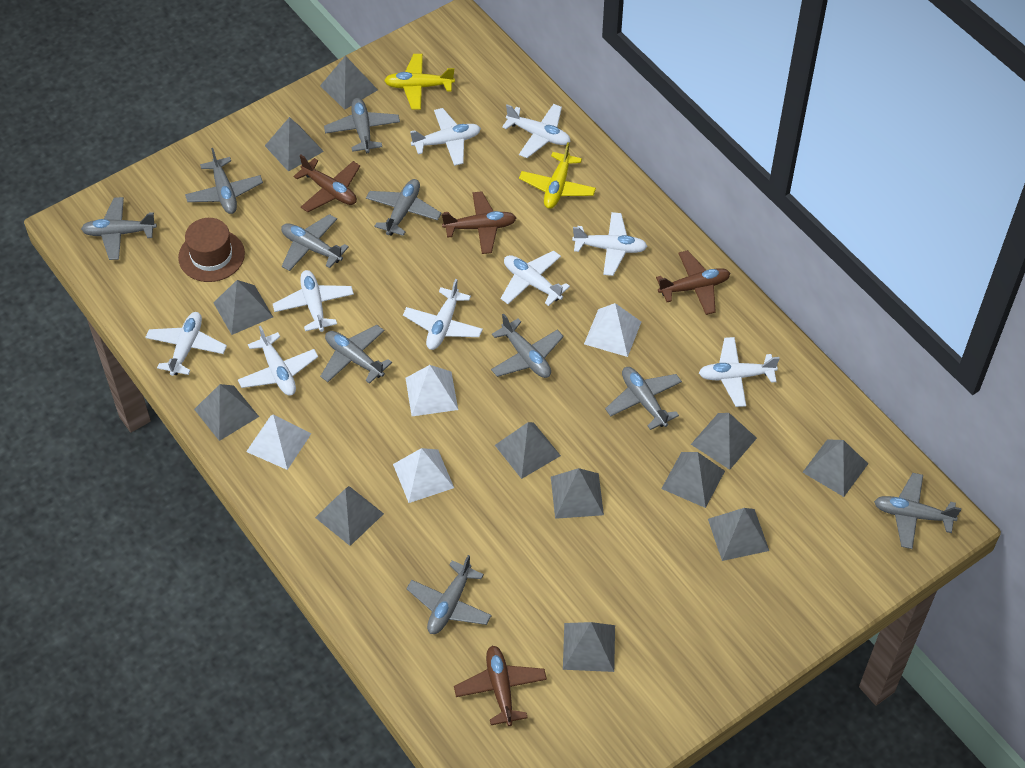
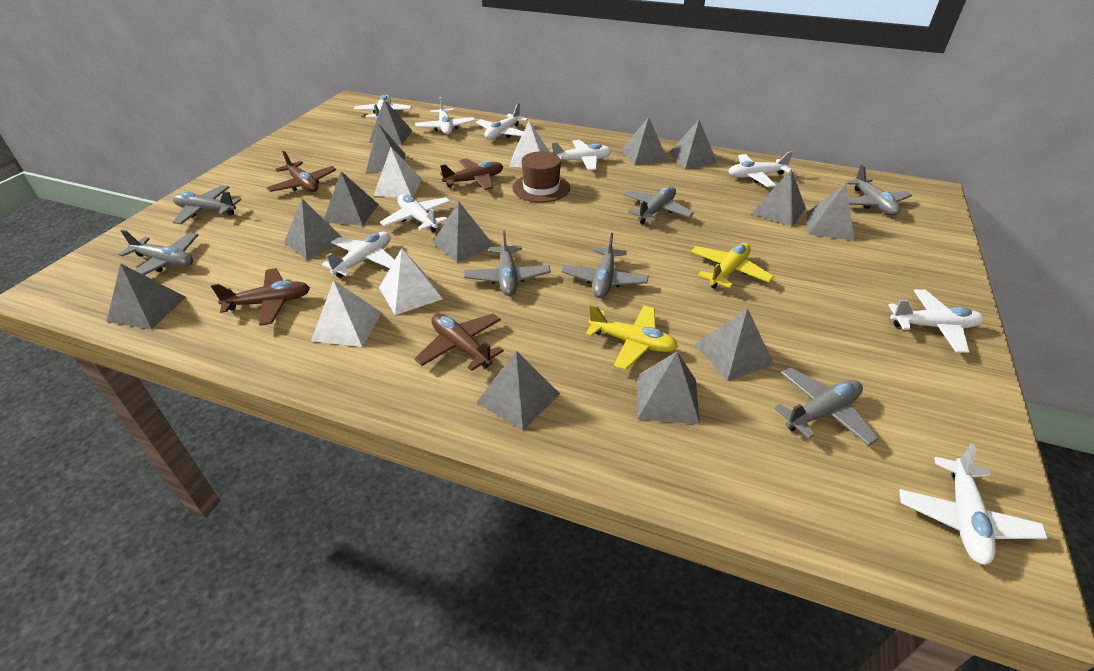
grey plane: 10 -> 7
grey pyramid: 12 -> 13

